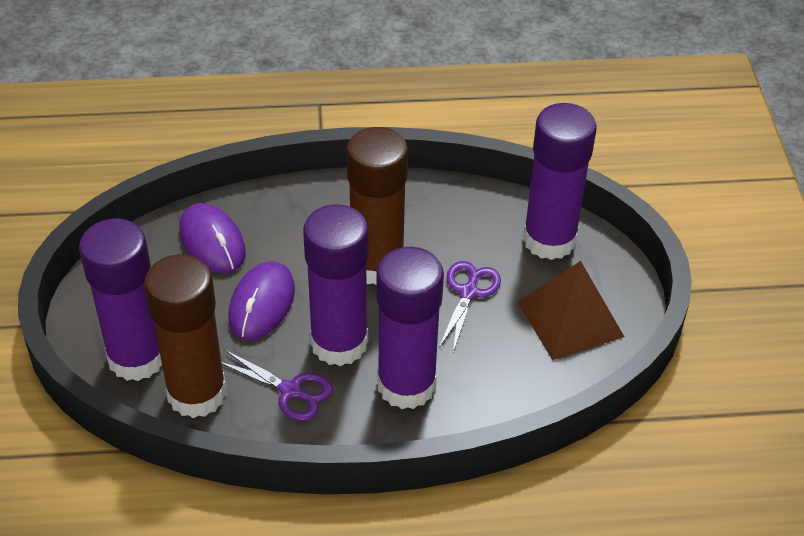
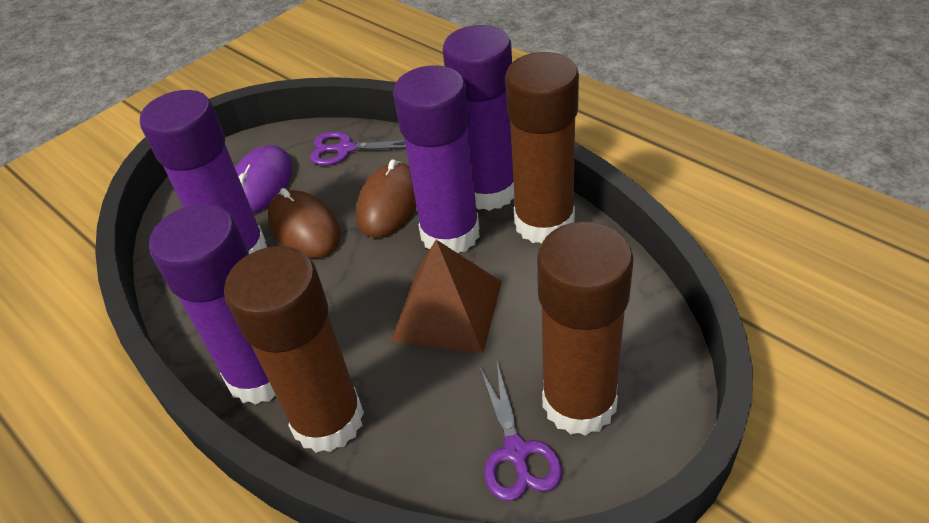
brown glue stick: 2 -> 3
brown mouse: 0 -> 2
purple mouse: 2 -> 1

